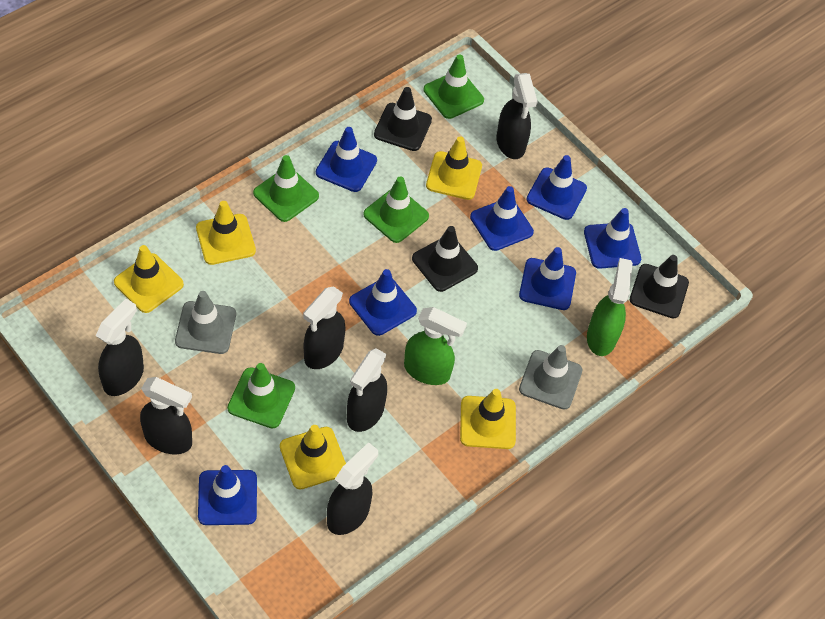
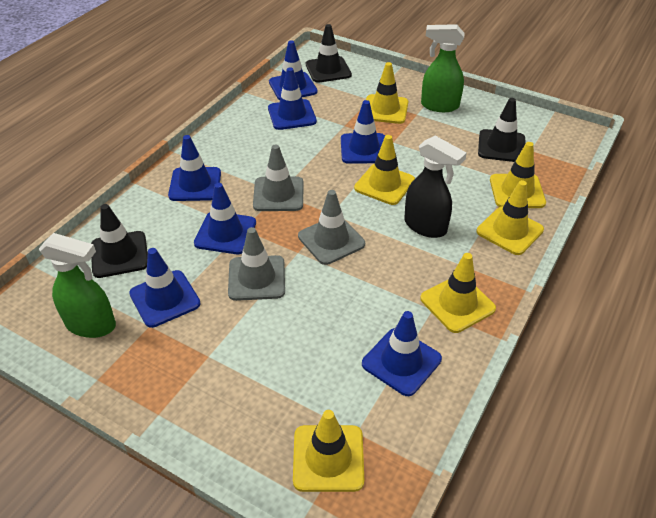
black spray bottle: 6 -> 1
green traffic cone: 4 -> 0
grey traffic cone: 2 -> 3
yellow traffic cone: 5 -> 6

